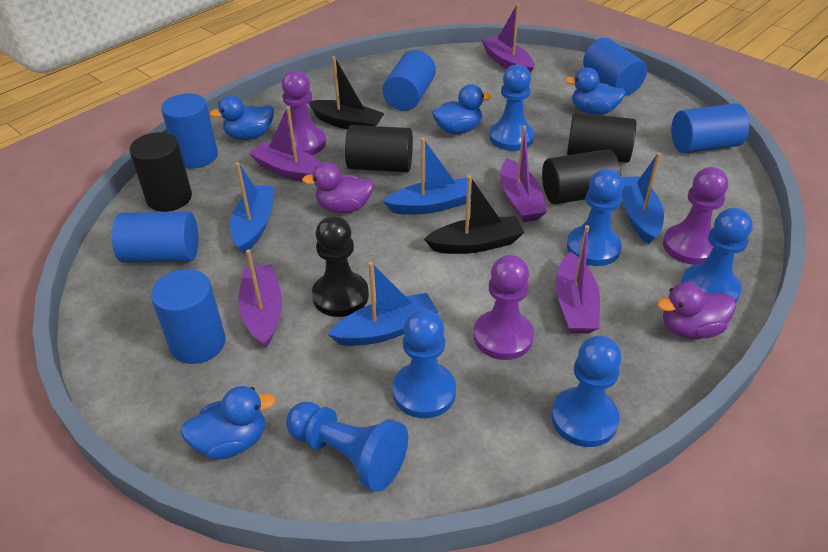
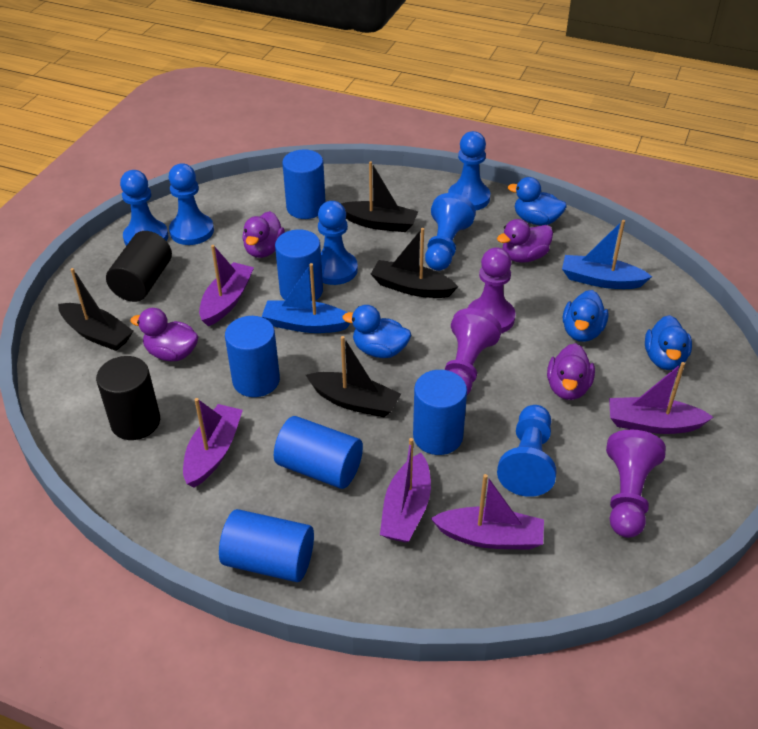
black boat: 2 -> 4
black cylinder: 4 -> 2
black pawn: 1 -> 0
blue boat: 4 -> 2
purple duck: 2 -> 4

